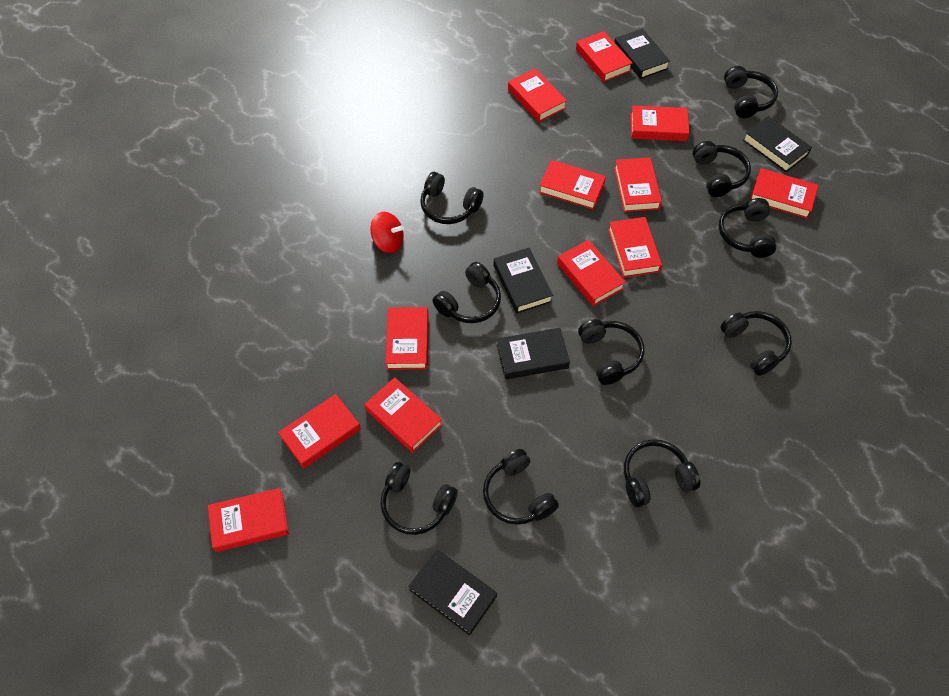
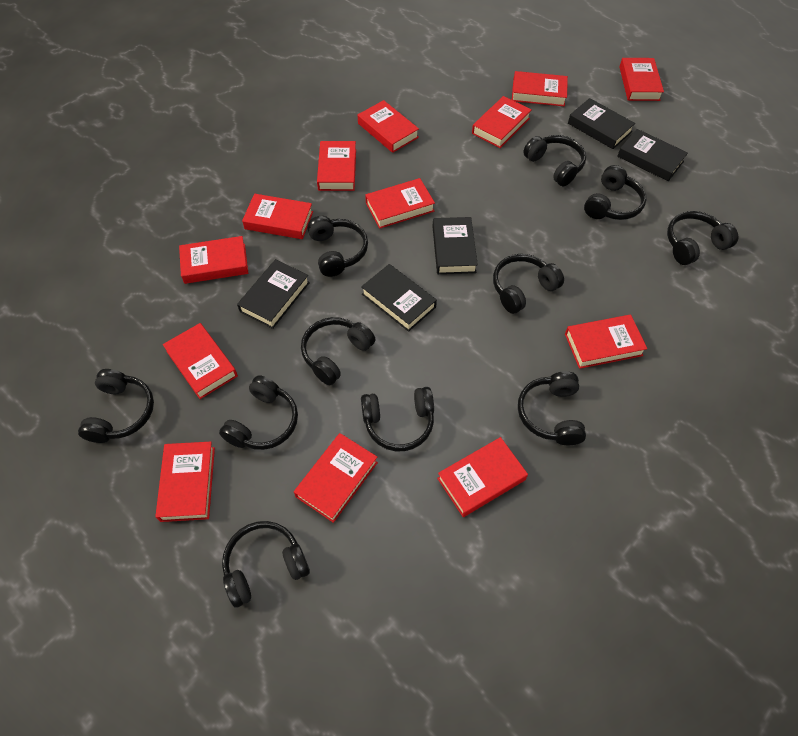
black headphones: 10 -> 11
red book: 12 -> 13
red spinning top: 1 -> 0

